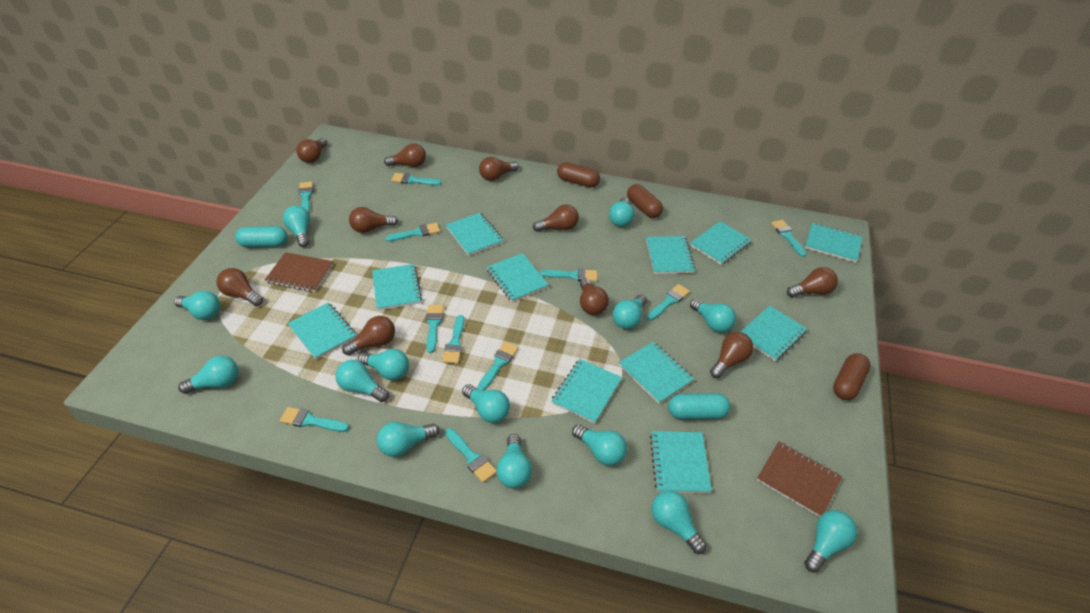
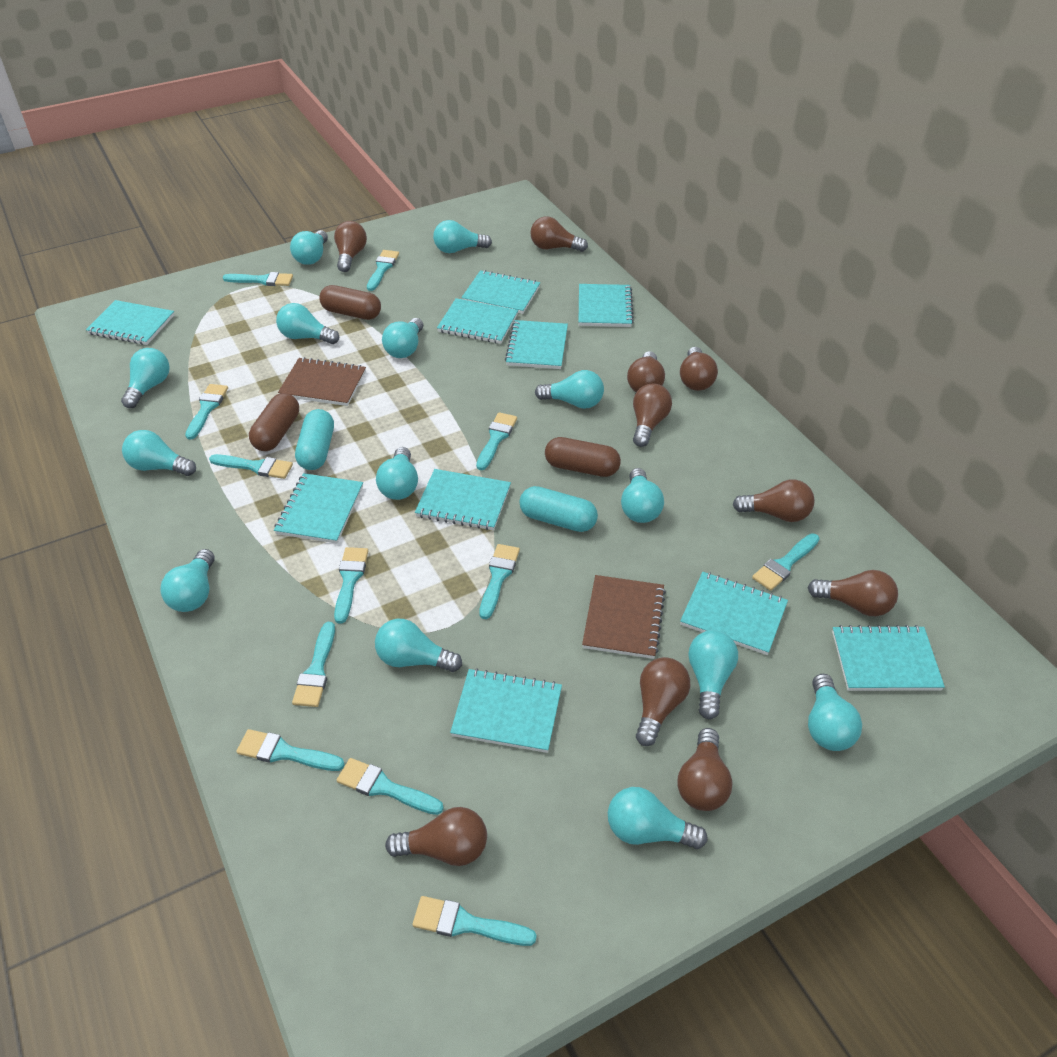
turquoise brush: 11 -> 12
turquoise notebook: 11 -> 10

